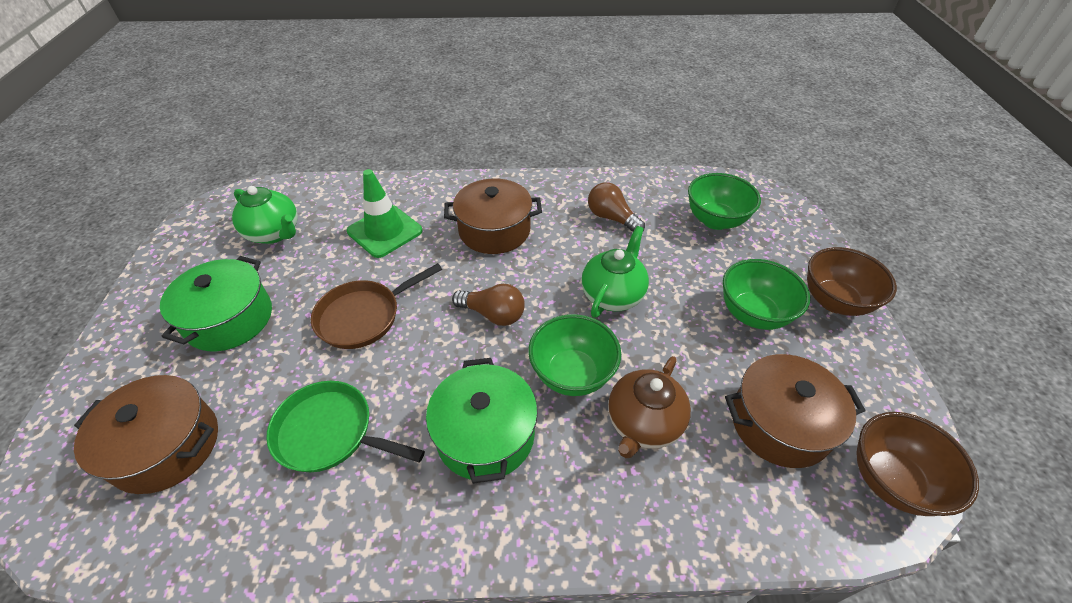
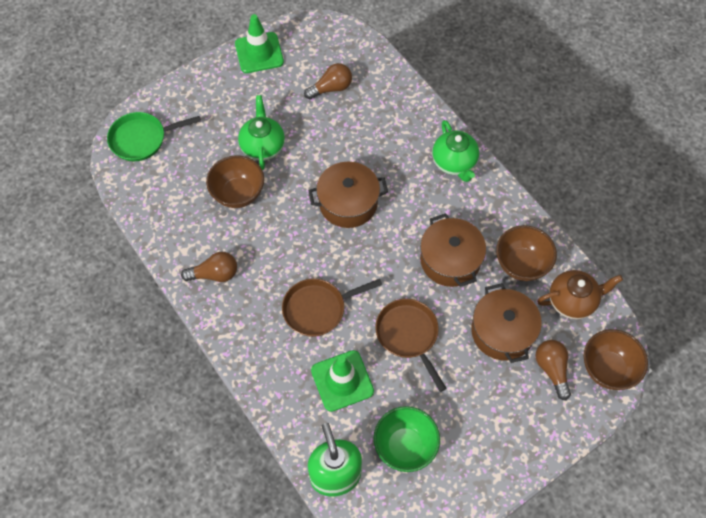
brown bowl: 2 -> 3
brown light bulb: 2 -> 3
brown pan: 1 -> 2
green bowl: 3 -> 1
green pot: 2 -> 0
green soap dispenser: 0 -> 1
green traffic cone: 1 -> 2

